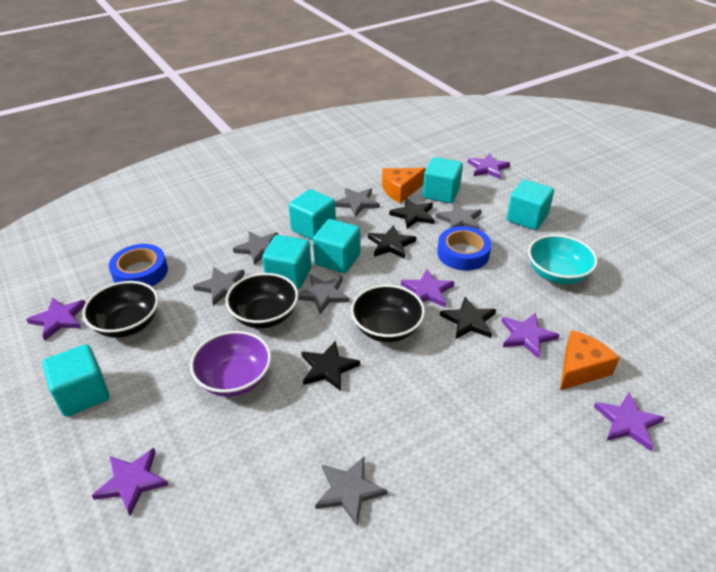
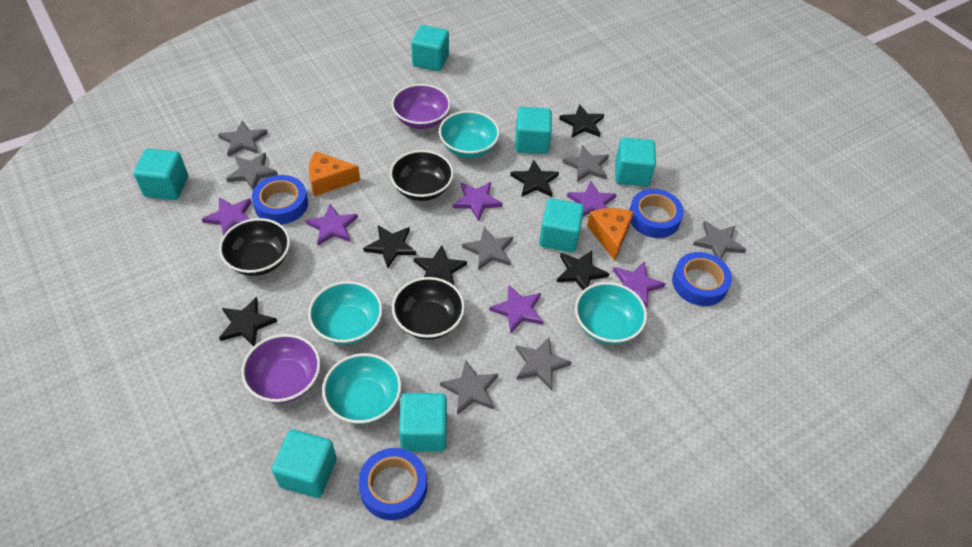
black star: 4 -> 6
blue tape: 2 -> 4
grey star: 6 -> 7
purple bowl: 1 -> 2
turquoise bowl: 1 -> 4
turquoise cube: 6 -> 7

